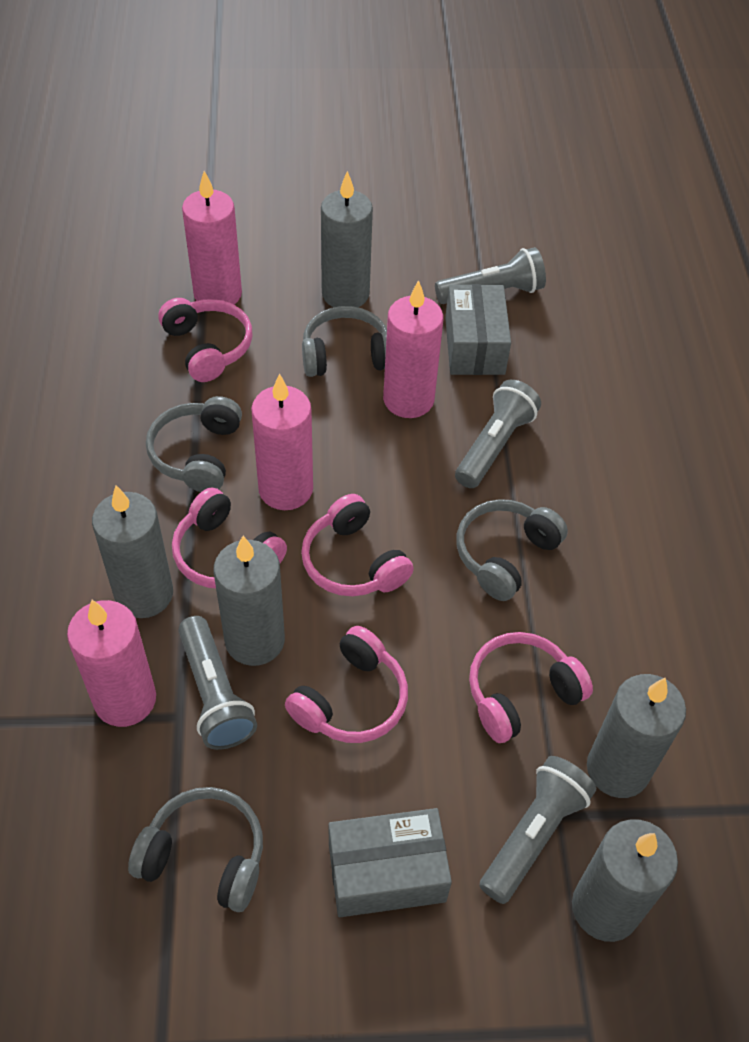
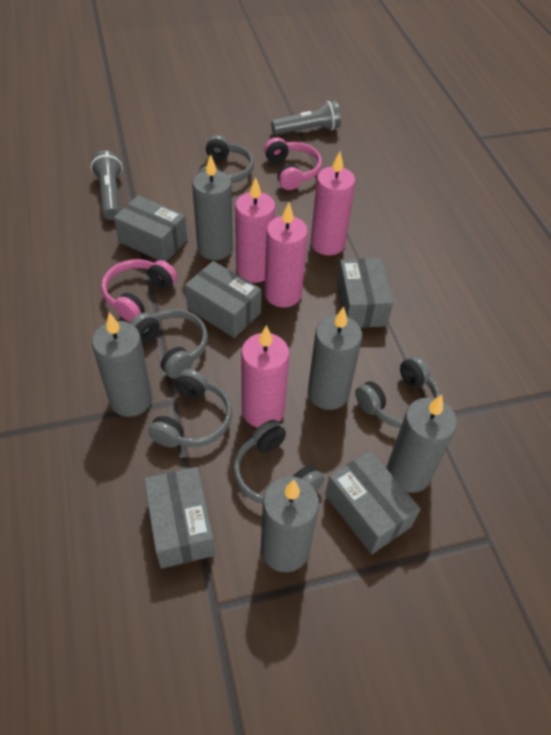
grey box: 2 -> 5
grey flashlight: 4 -> 2
grey headphones: 4 -> 5
pink headphones: 5 -> 2

